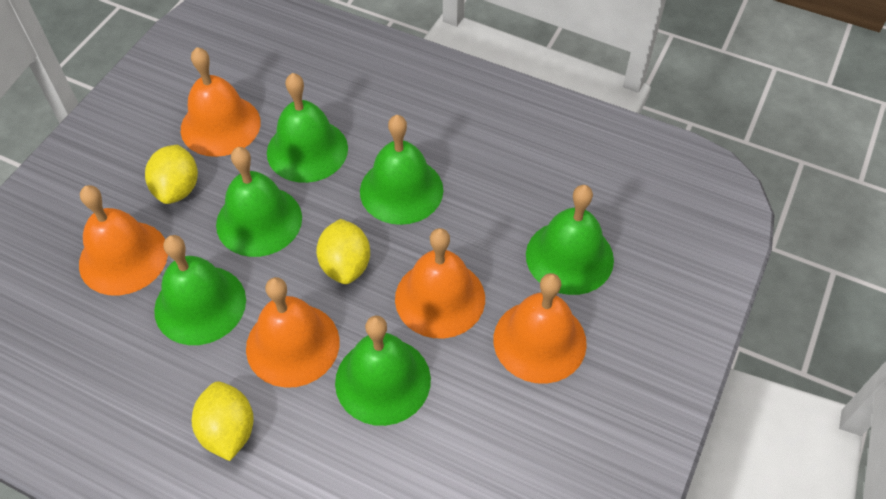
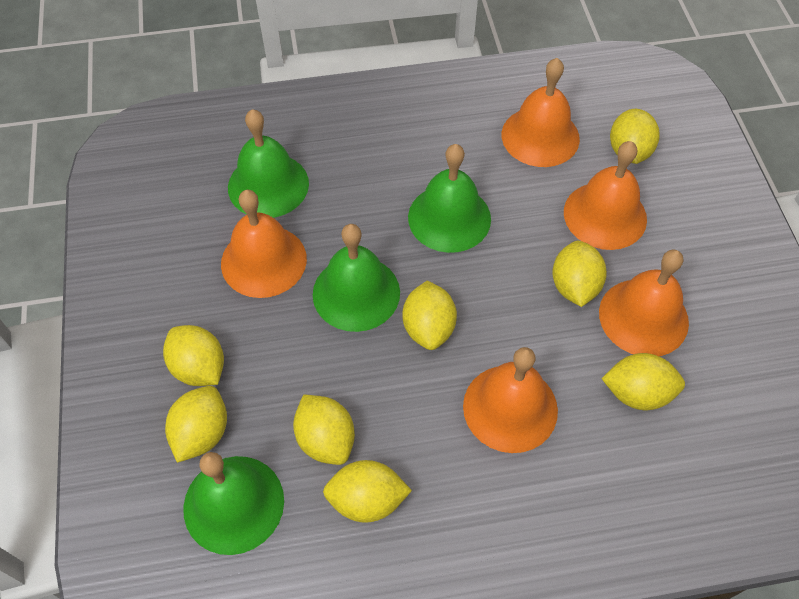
green bell: 6 -> 4
yellow lemon: 3 -> 8

